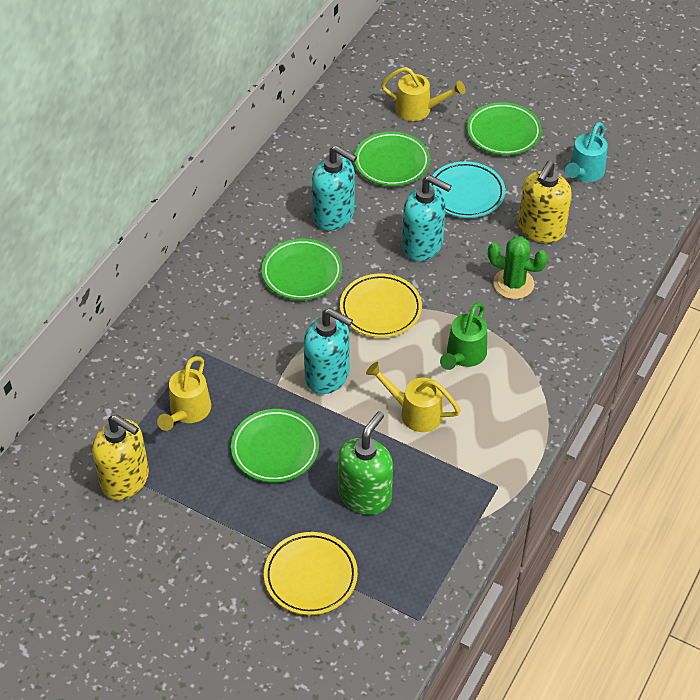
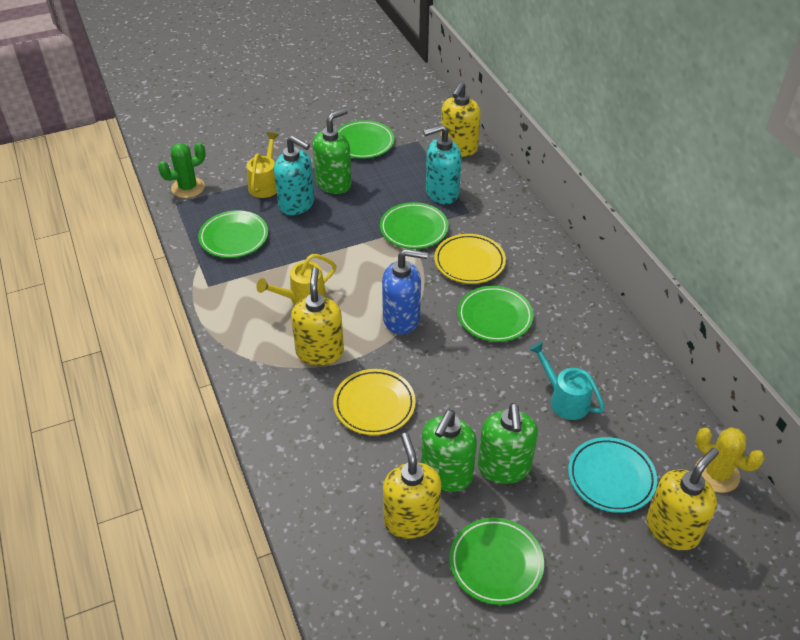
blue soap dispenser: 0 -> 1
green plate: 4 -> 5
green soap dispenser: 1 -> 3
green watering can: 1 -> 0
turquoise soap dispenser: 3 -> 2
yellow cactus: 0 -> 1
yellow soap dispenser: 2 -> 4
yellow watering can: 3 -> 2

